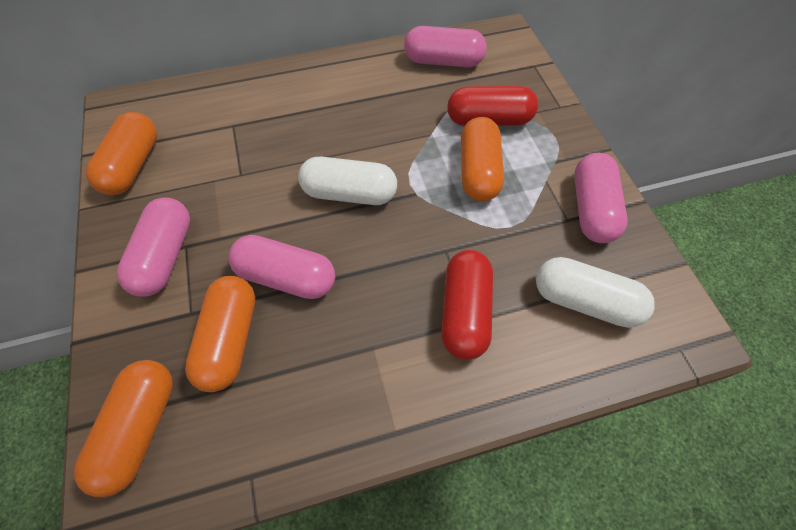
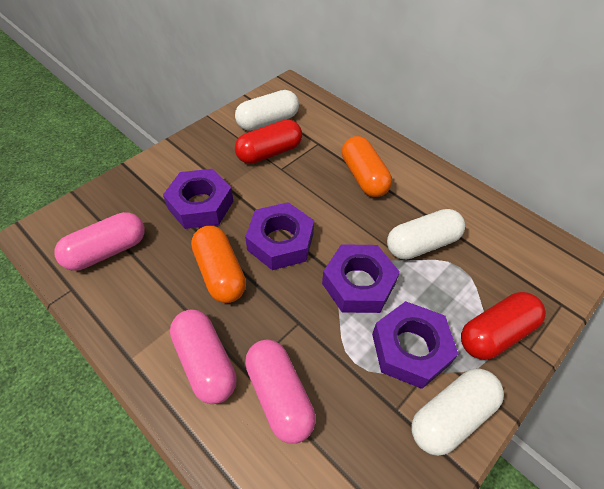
orange capsule: 4 -> 2
pink capsule: 4 -> 3
purple nut: 0 -> 4
white capsule: 2 -> 3

